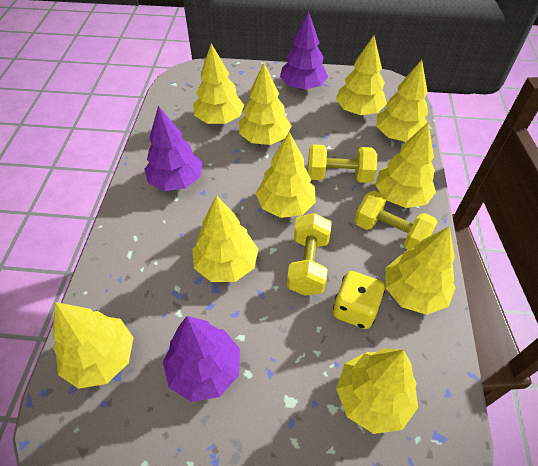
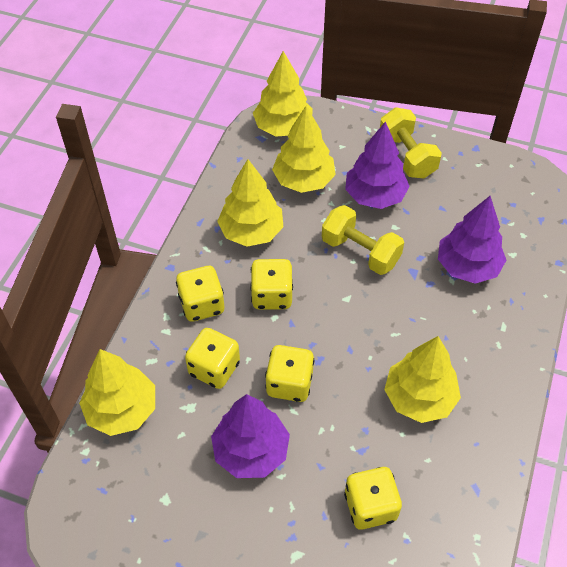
yellow dice: 1 -> 5
yellow dumbbell: 3 -> 2
yellow tree: 10 -> 5

